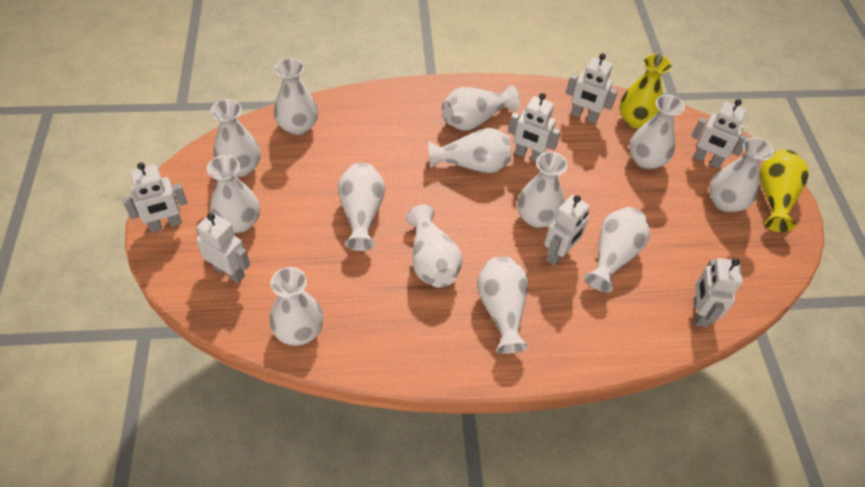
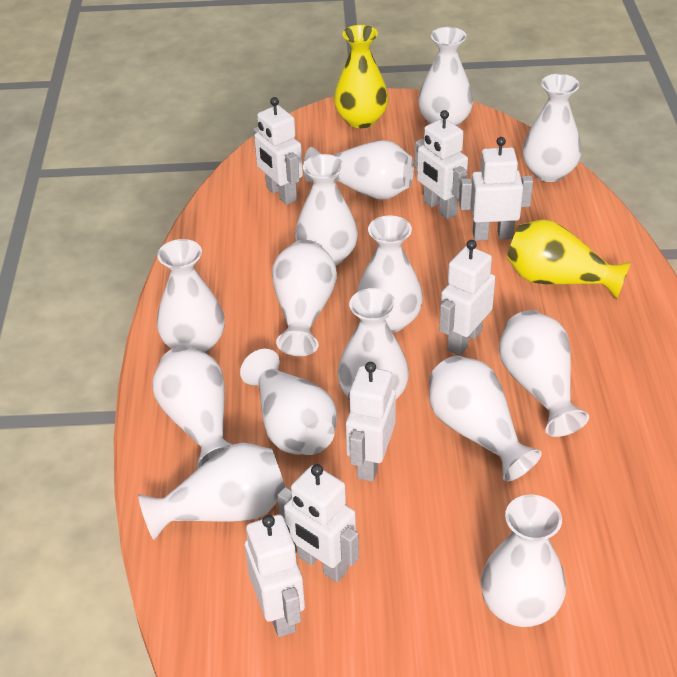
white vase: 13 -> 14

